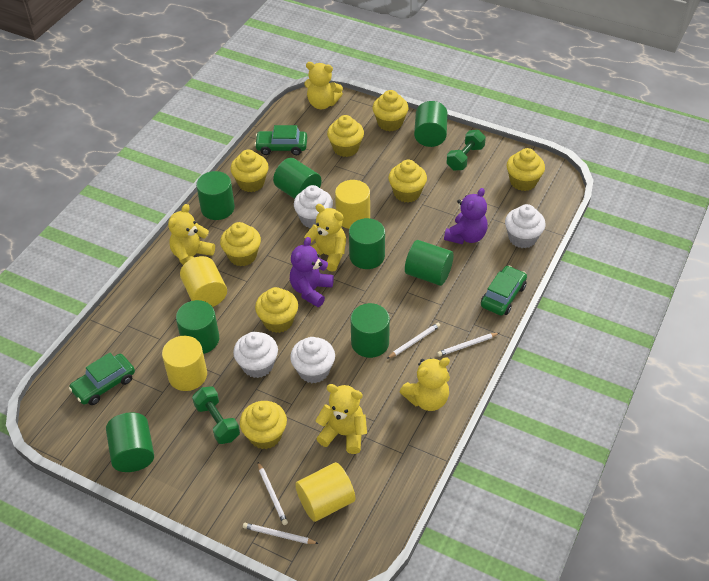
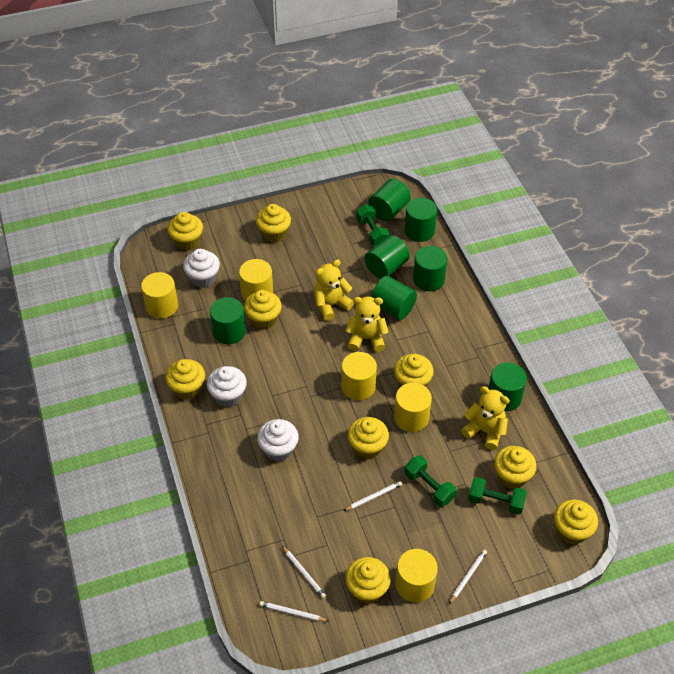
green car: 3 -> 0
green cylinder: 8 -> 7
green dumbbell: 2 -> 3
purple teddy bear: 2 -> 0
white cupcake: 4 -> 3
yellow cupcake: 8 -> 9
yellow cylinder: 4 -> 5
yellow teddy bear: 5 -> 3

